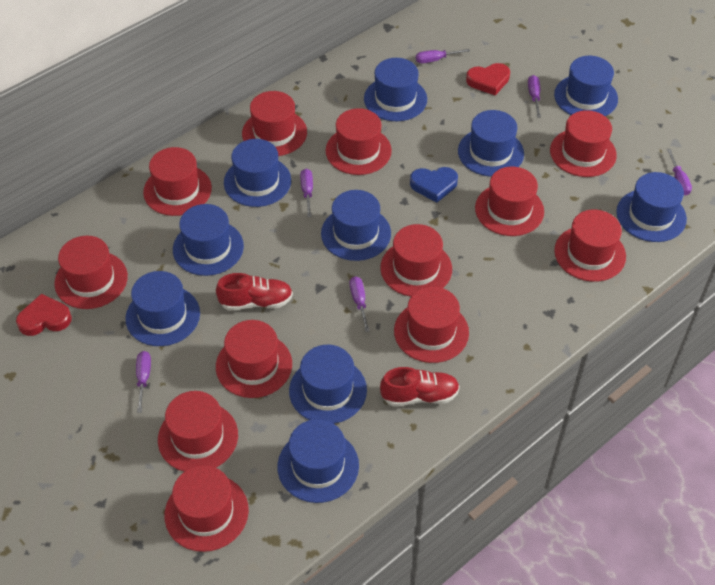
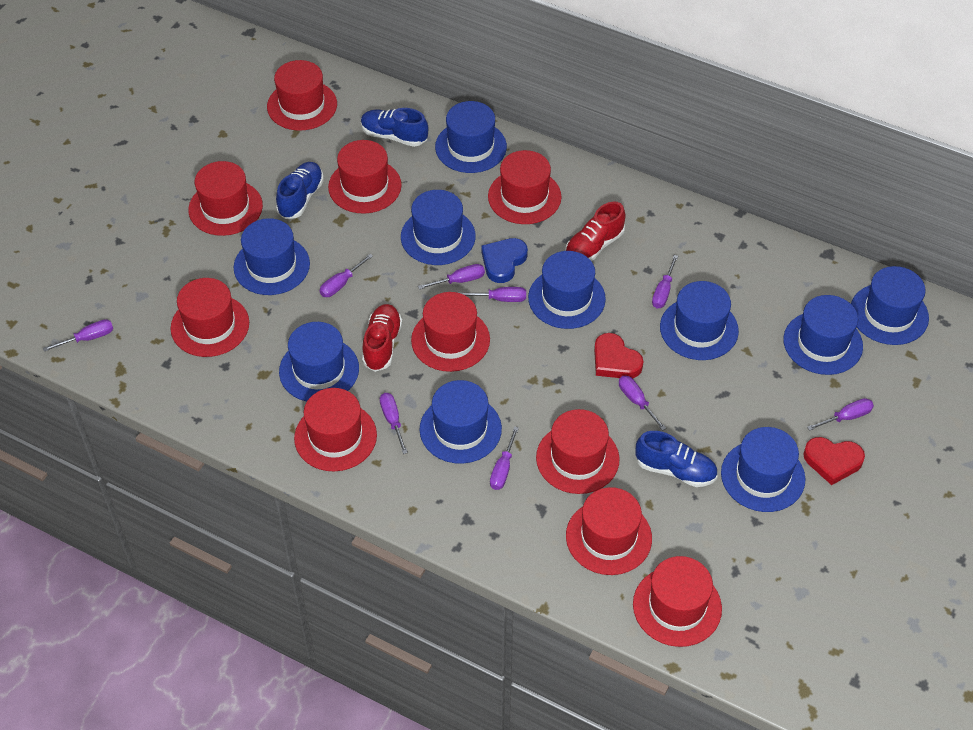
blue shoe: 0 -> 3
purple screwdriver: 6 -> 9
red hat: 12 -> 10

